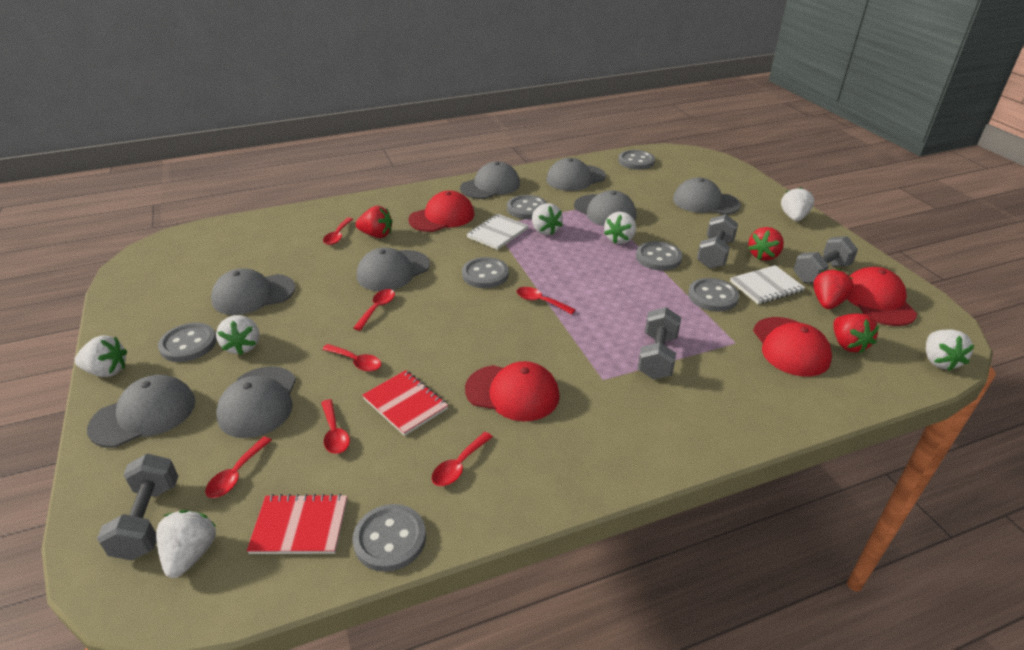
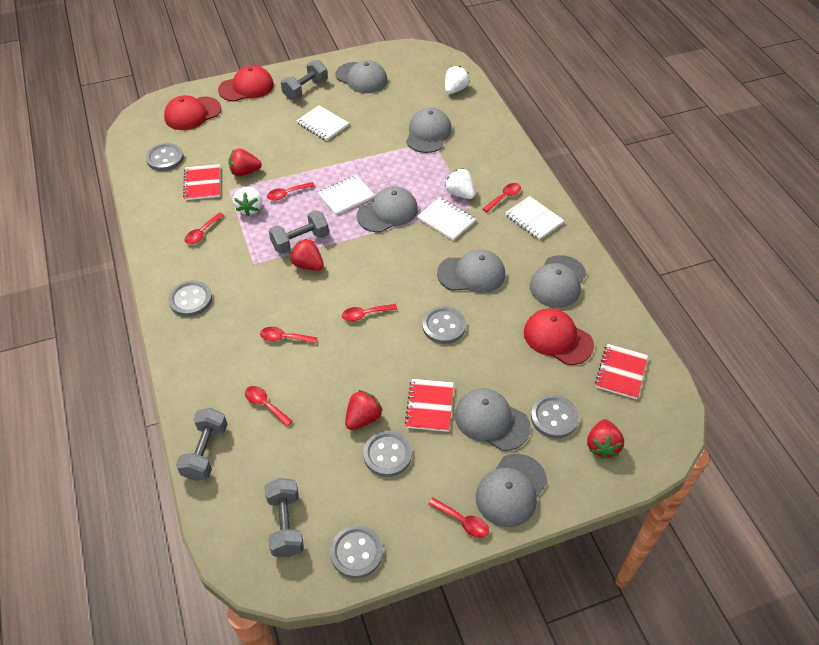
grey button: 7 -> 6
grey cap: 8 -> 7
red cap: 4 -> 3
red notebook: 2 -> 3
white notebook: 2 -> 4
white strawberry: 7 -> 3

